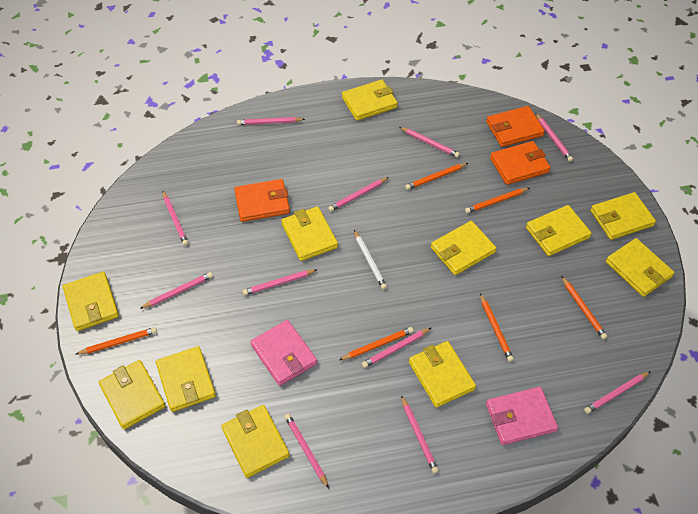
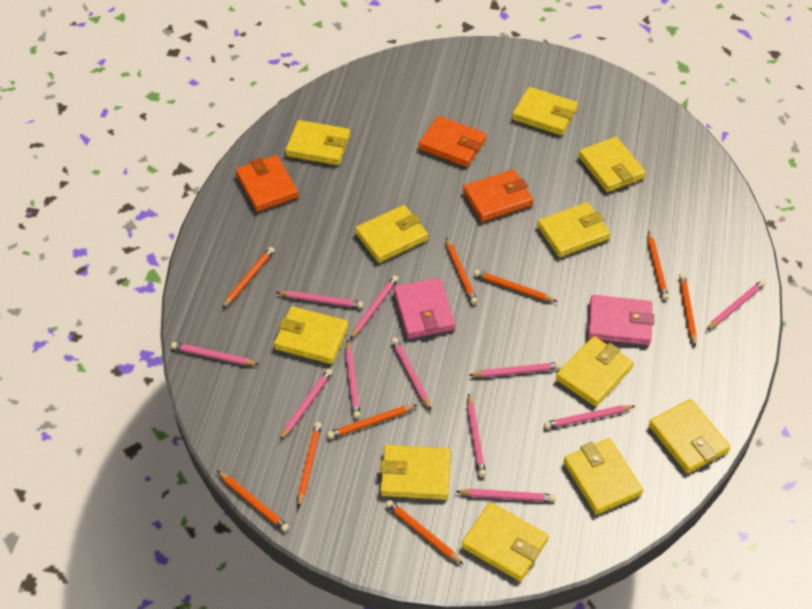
orange pencil: 6 -> 9
white pencil: 1 -> 0

